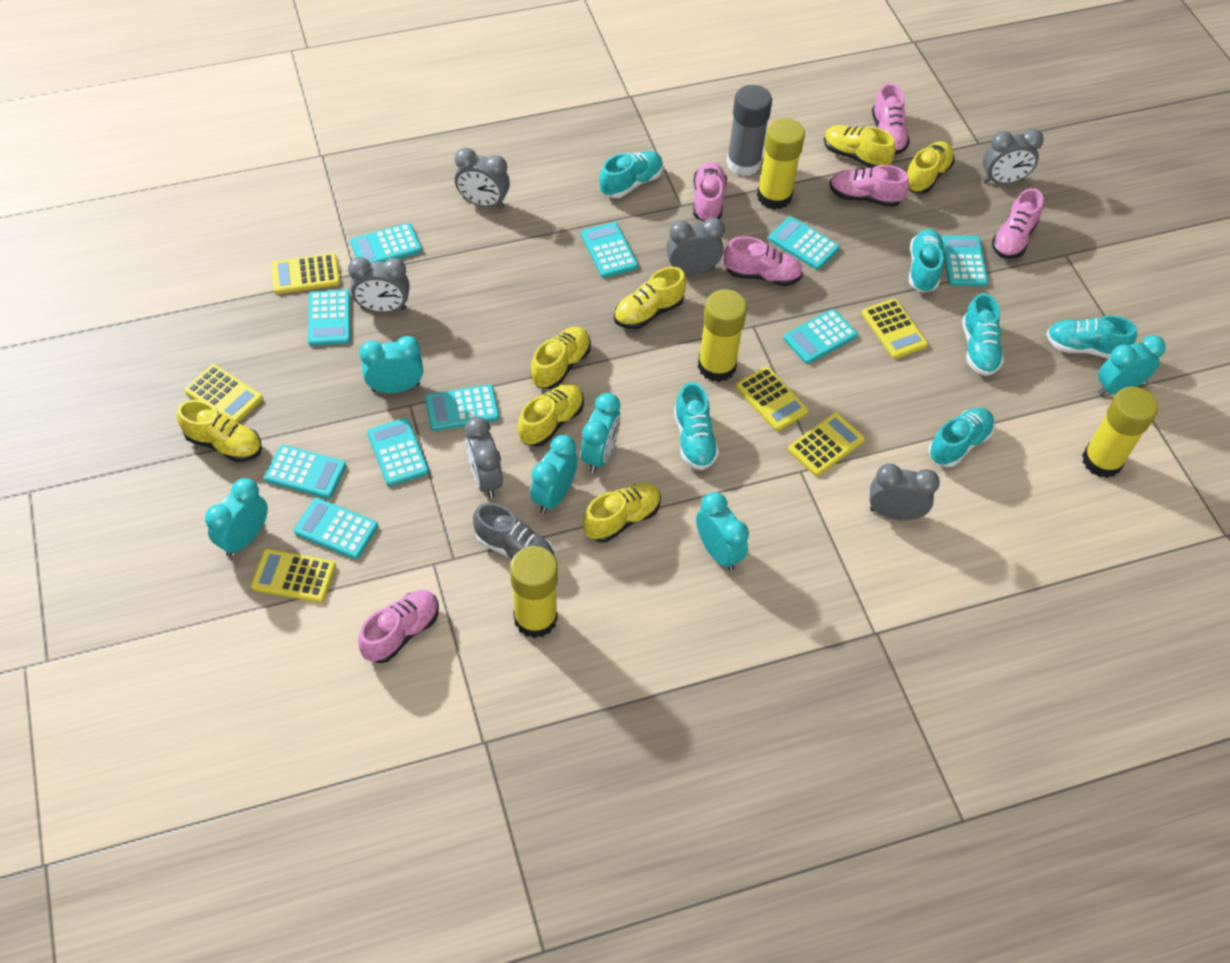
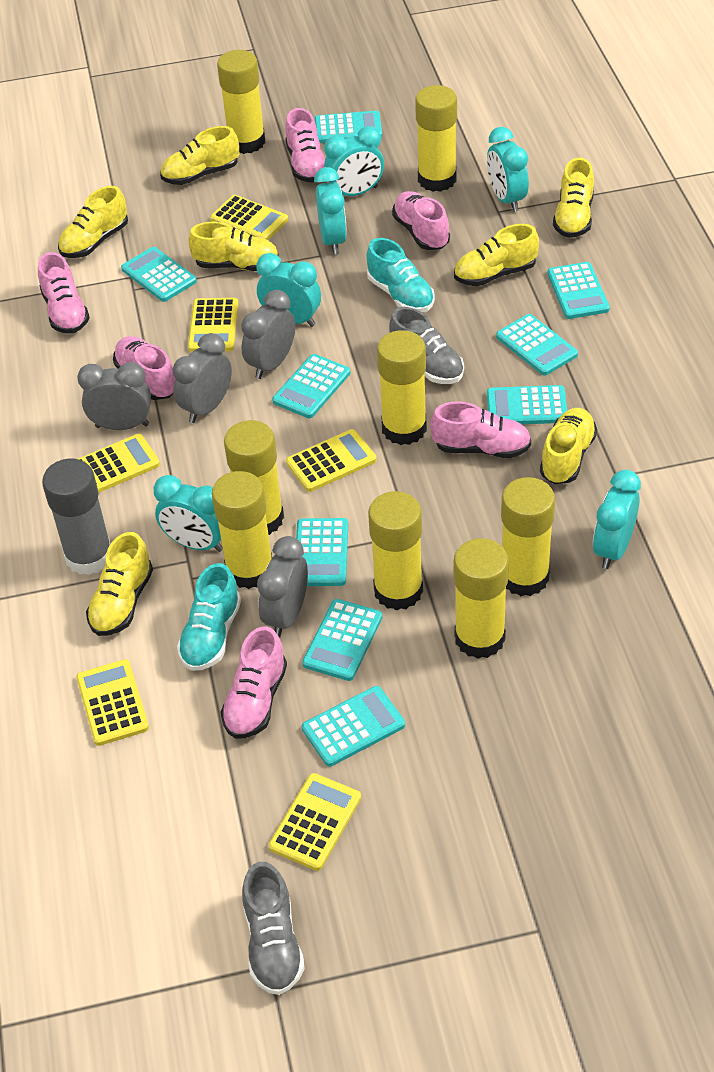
grey clock: 6 -> 4
grey shoe: 1 -> 2
turquoise calculator: 10 -> 9
turquoise shoe: 6 -> 2
yellow glue stick: 4 -> 8

